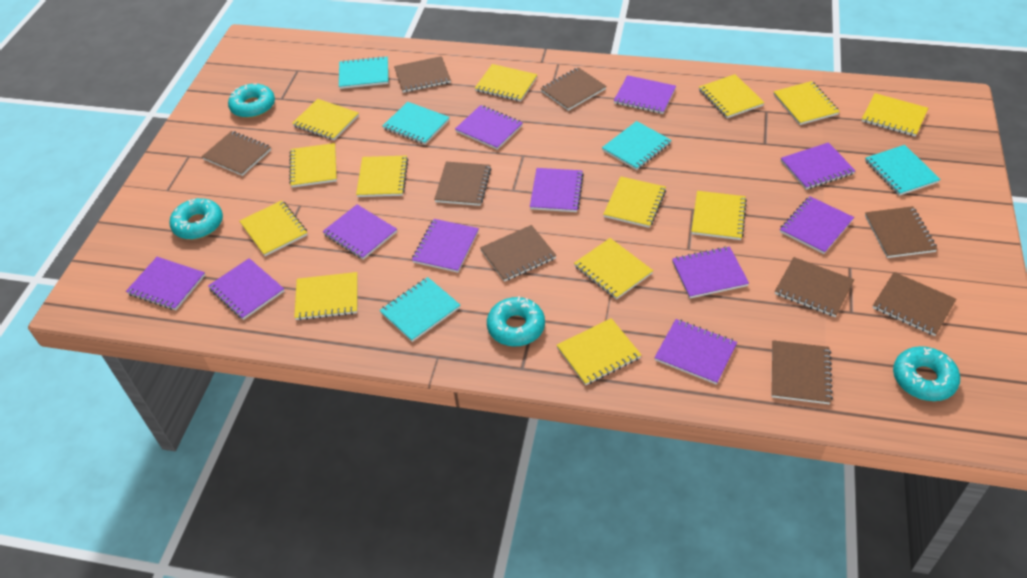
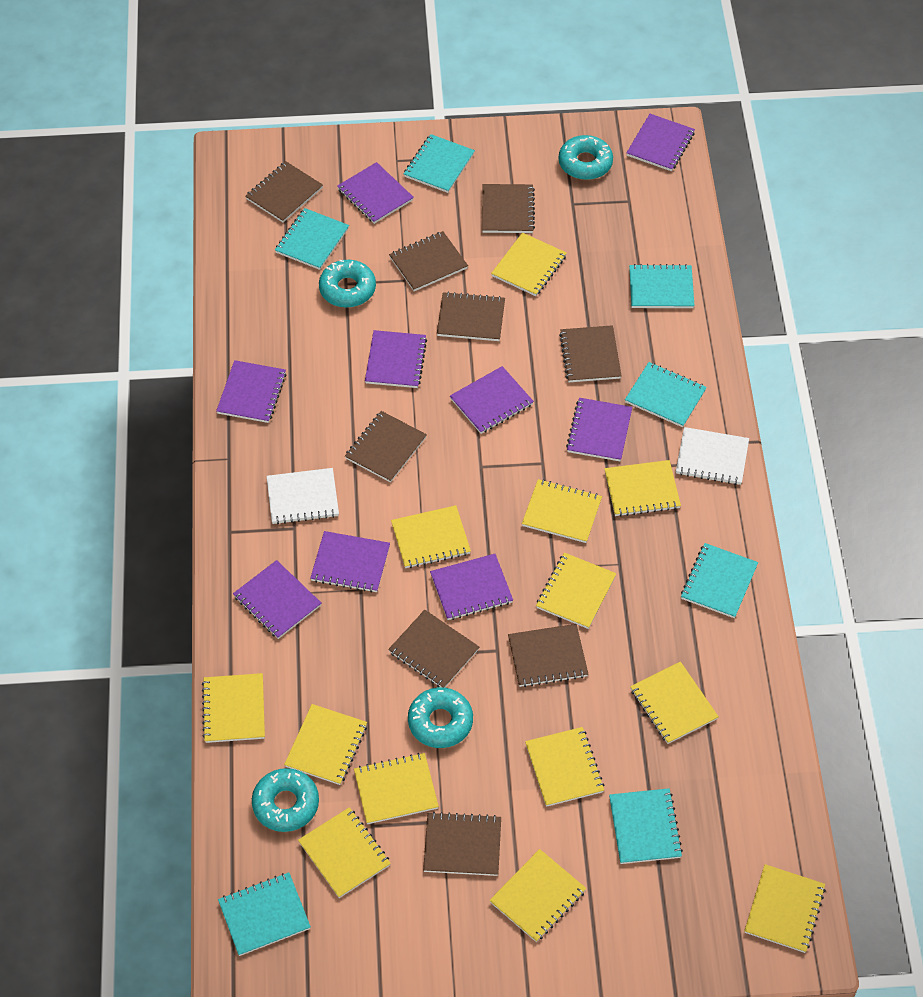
purple notebook: 11 -> 9
turquoise notebook: 5 -> 7
white notebook: 0 -> 2

